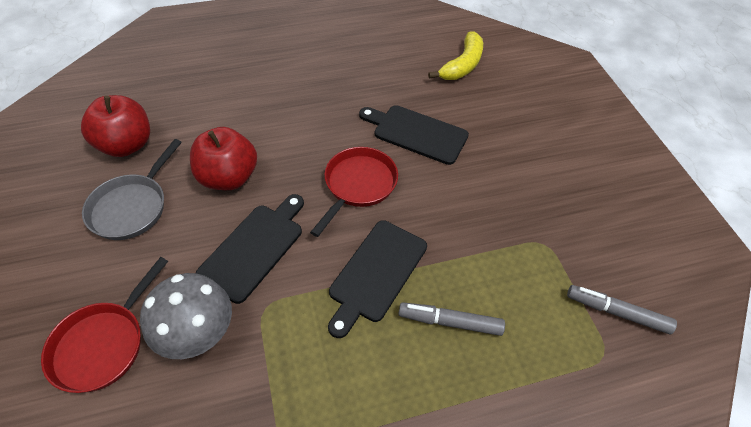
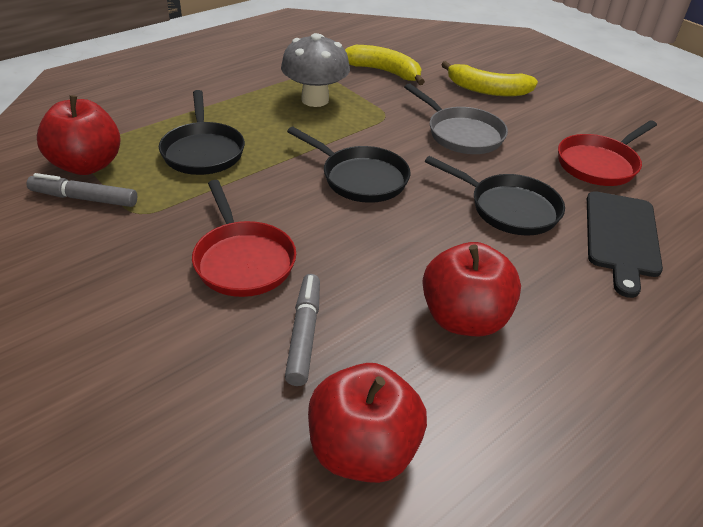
black cutting board: 3 -> 1
black pan: 0 -> 3
red apple: 2 -> 3
yellow banana: 1 -> 2

